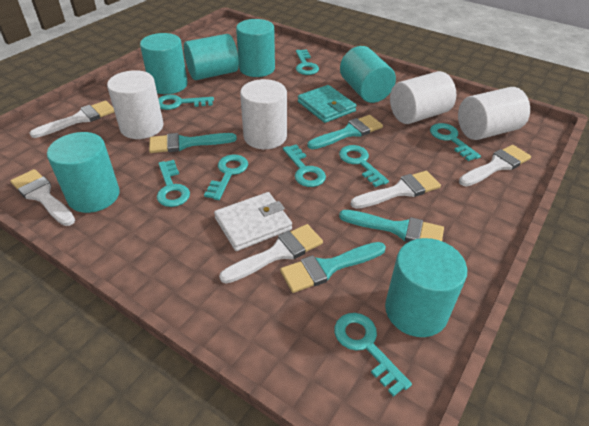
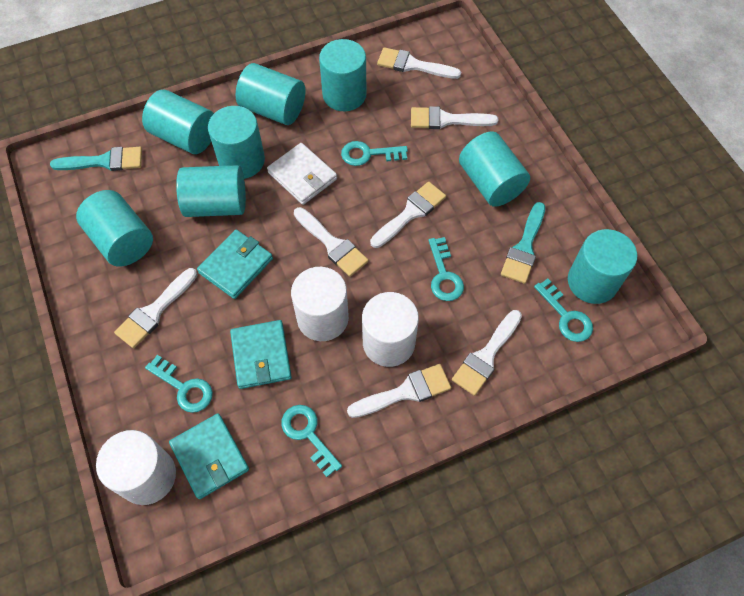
turquoise brush: 4 -> 2
turquoise cylinder: 6 -> 8
turquoise key: 8 -> 5
turquoise wallet: 1 -> 3
white brush: 5 -> 7
white cylinder: 4 -> 3

